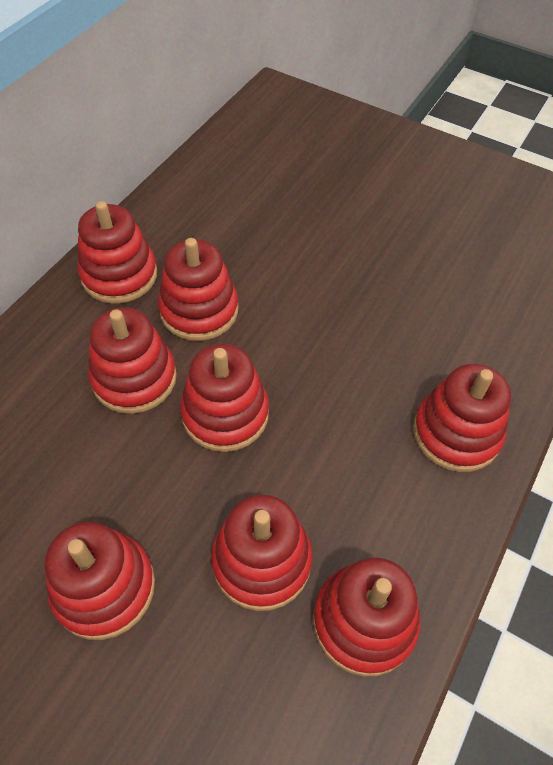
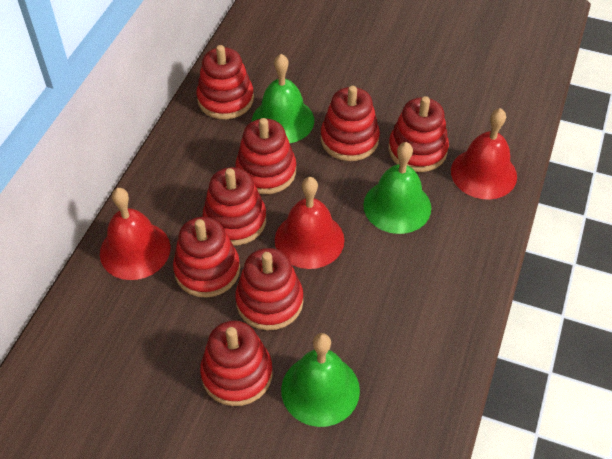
green bell: 0 -> 3
red bell: 0 -> 3

